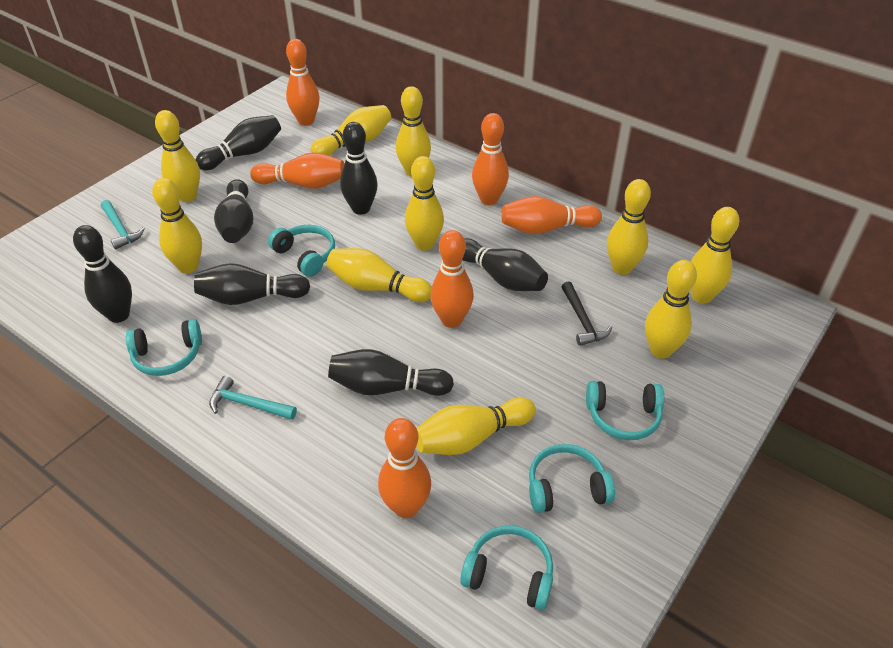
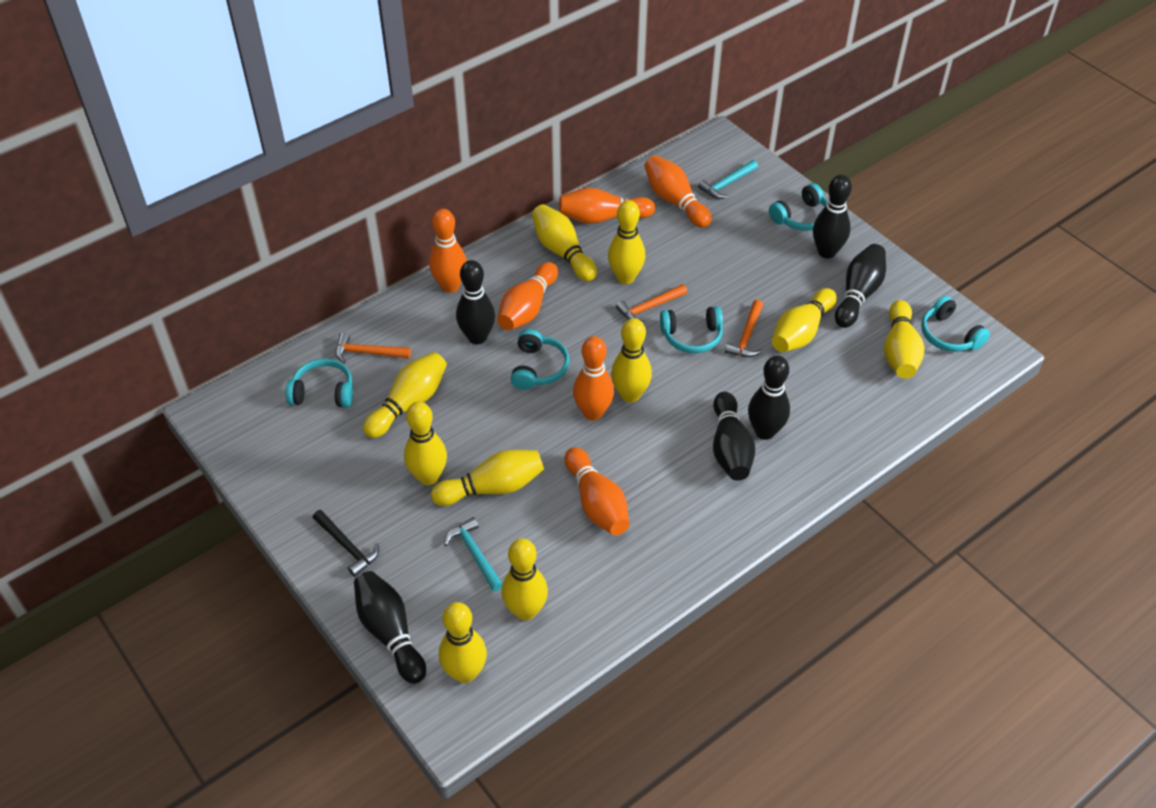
black bowling pin: 7 -> 6
orange hammer: 0 -> 3

